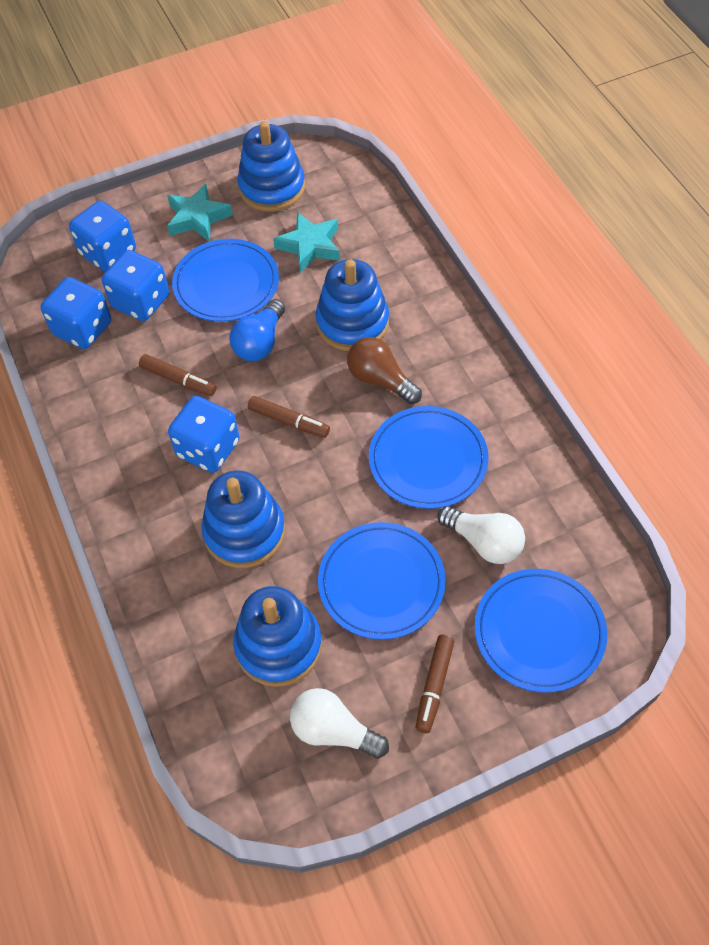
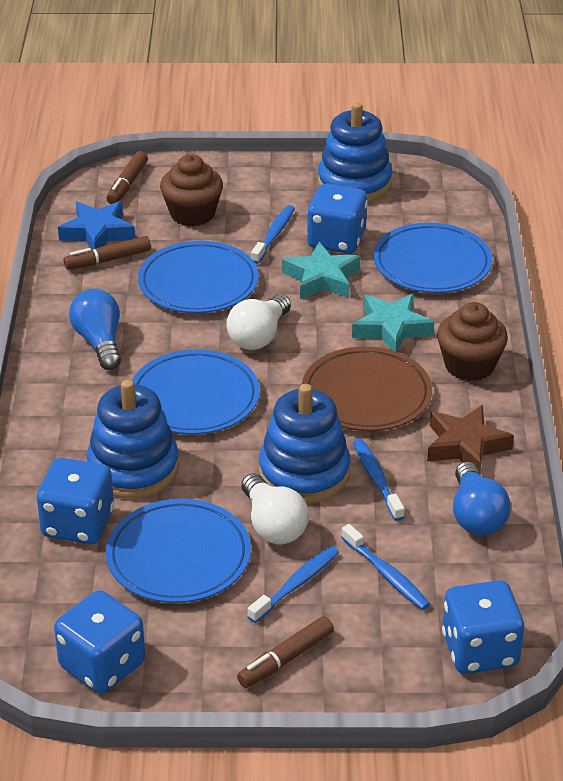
blue light bulb: 1 -> 2
blue stacking toy: 4 -> 3
blue star: 0 -> 1
blue toothbrush: 0 -> 4
brown cupcake: 0 -> 2
brown light bulb: 1 -> 0
brown plate: 0 -> 1
brown star: 0 -> 1

